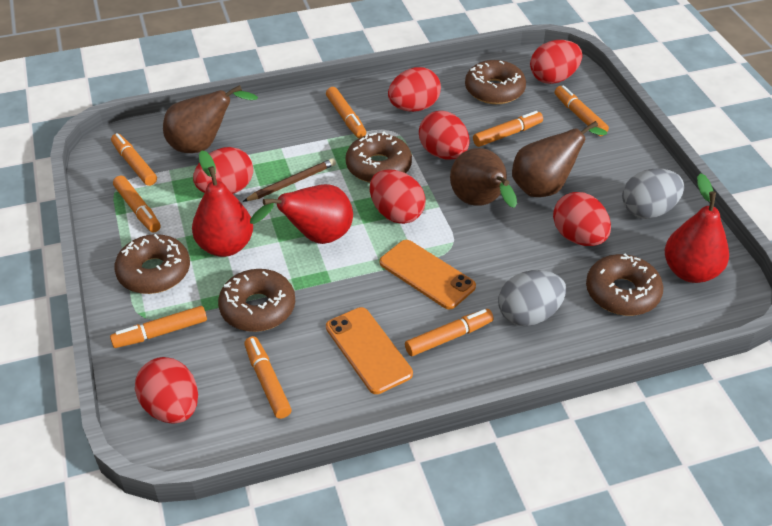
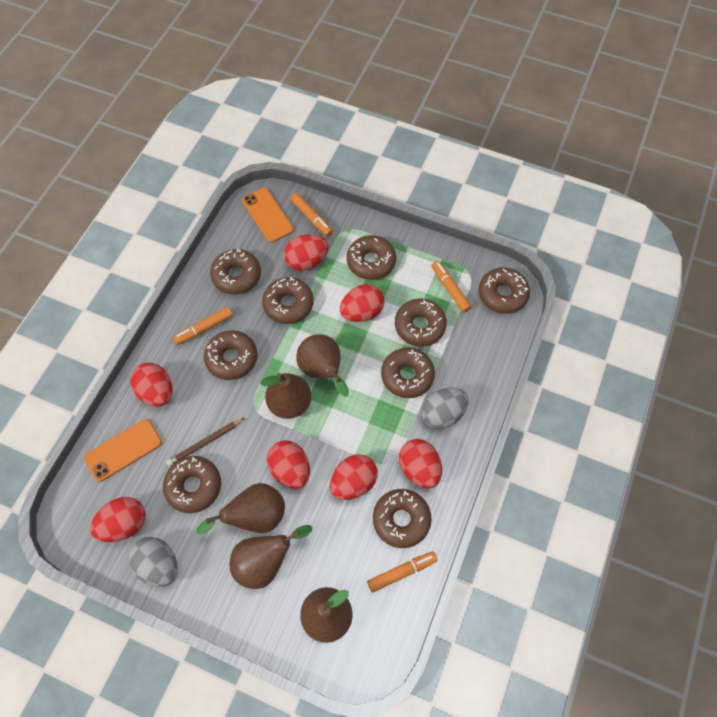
brown donut: 5 -> 9
brown pear: 3 -> 5
orange marker: 8 -> 4
red pear: 3 -> 0

